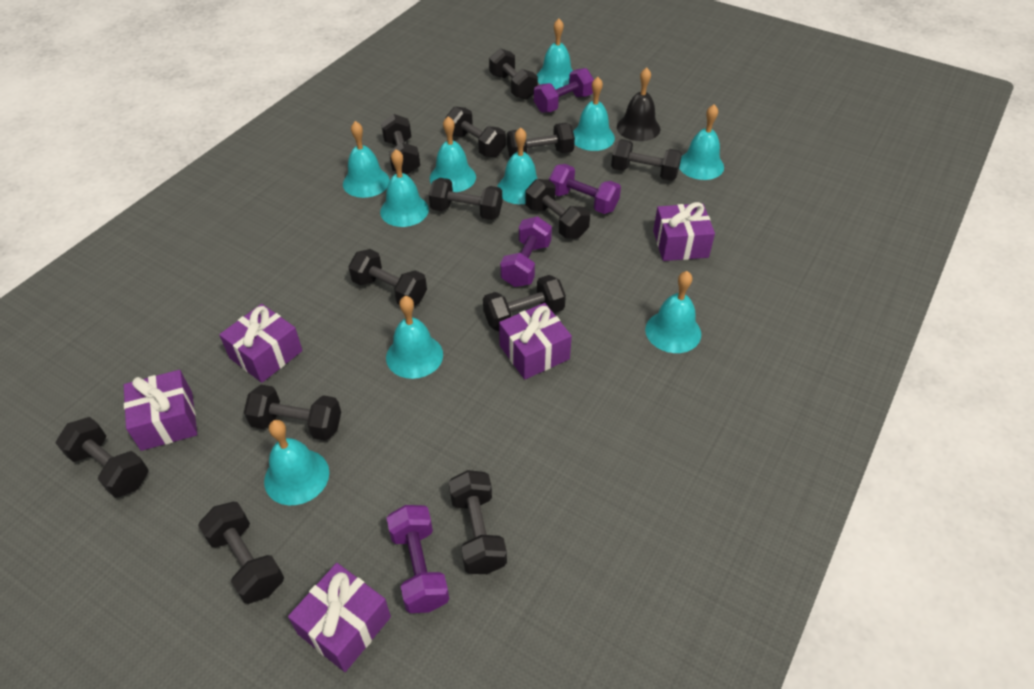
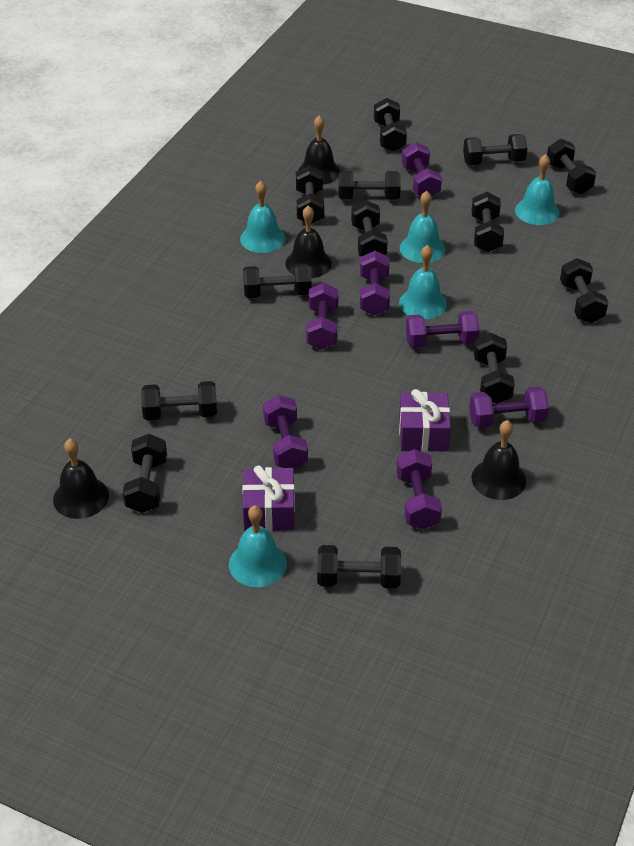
black bell: 1 -> 4
purple dumbbell: 4 -> 7
purple gift: 5 -> 2
turquoise bell: 10 -> 5

